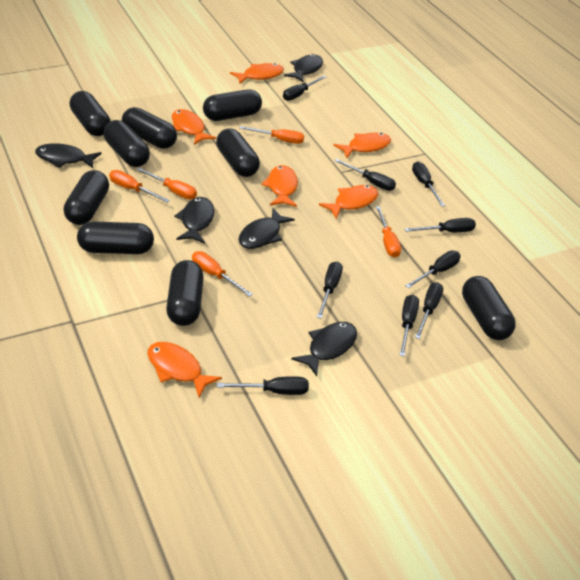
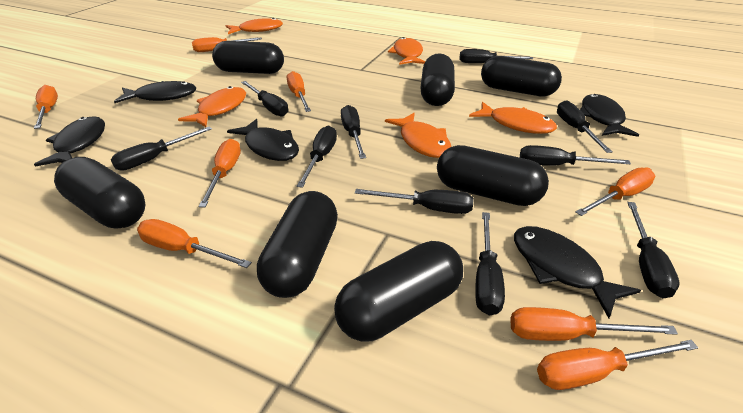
black capsule: 9 -> 7
black screwdriver: 9 -> 10
orange fish: 6 -> 5
orange screwdriver: 5 -> 8

